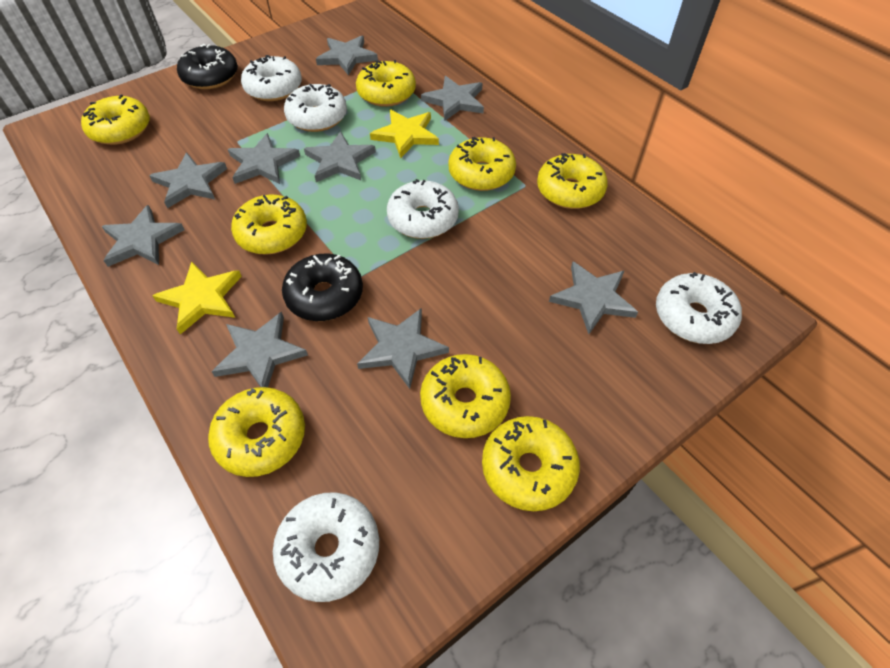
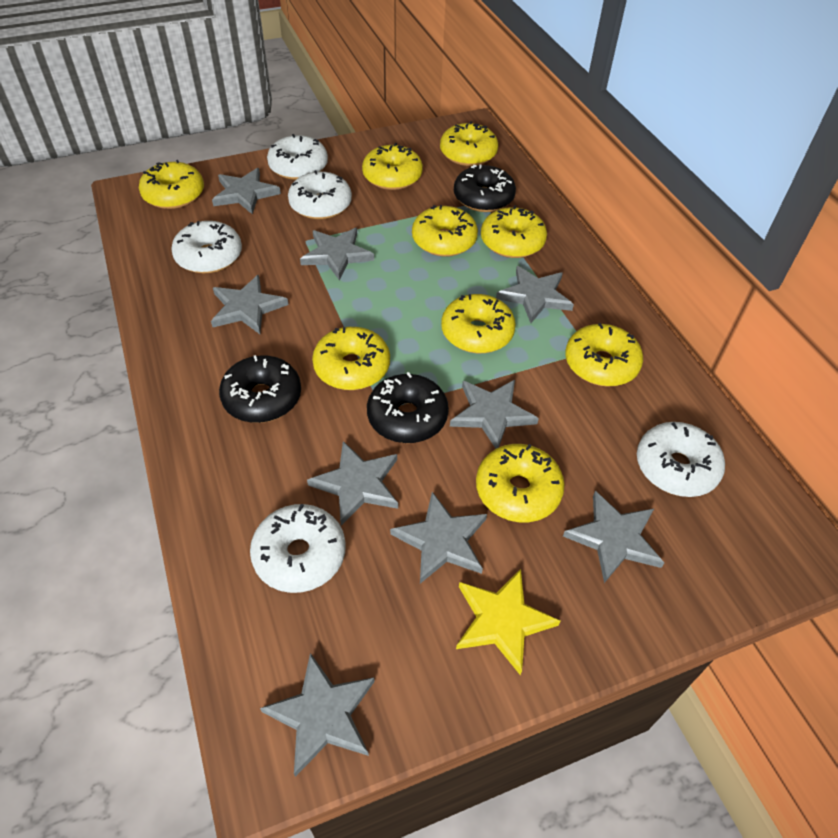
black donut: 2 -> 3
yellow donut: 8 -> 9
yellow star: 2 -> 1

